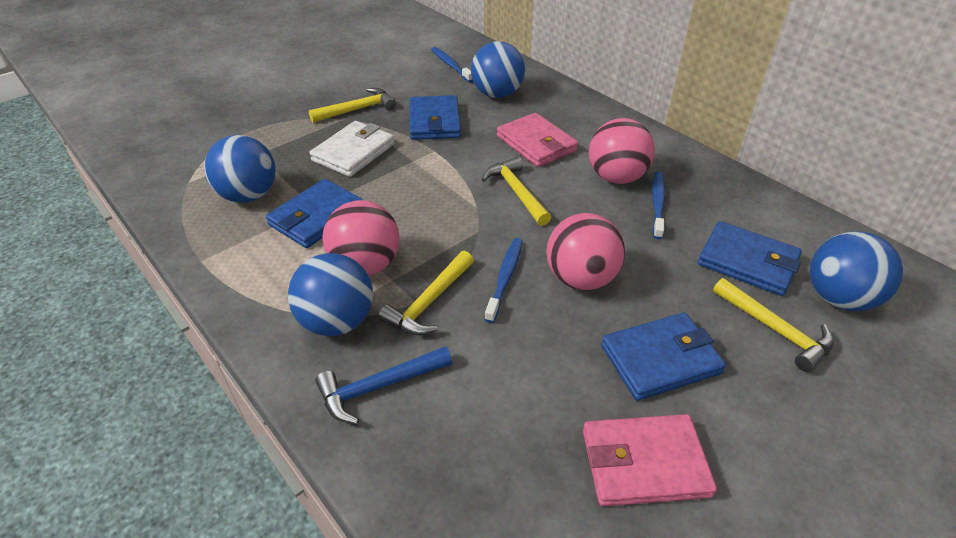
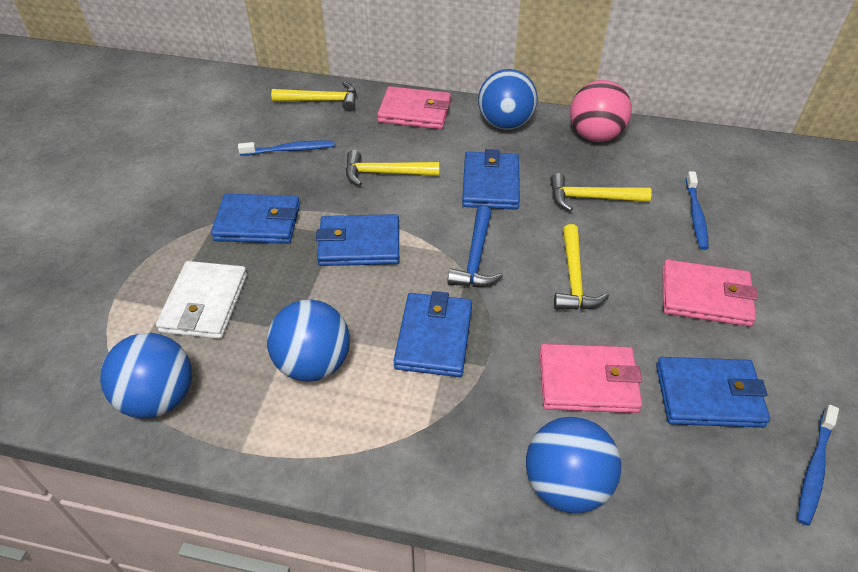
blue wallet: 4 -> 5
pink ball: 3 -> 1
pink wallet: 2 -> 3

